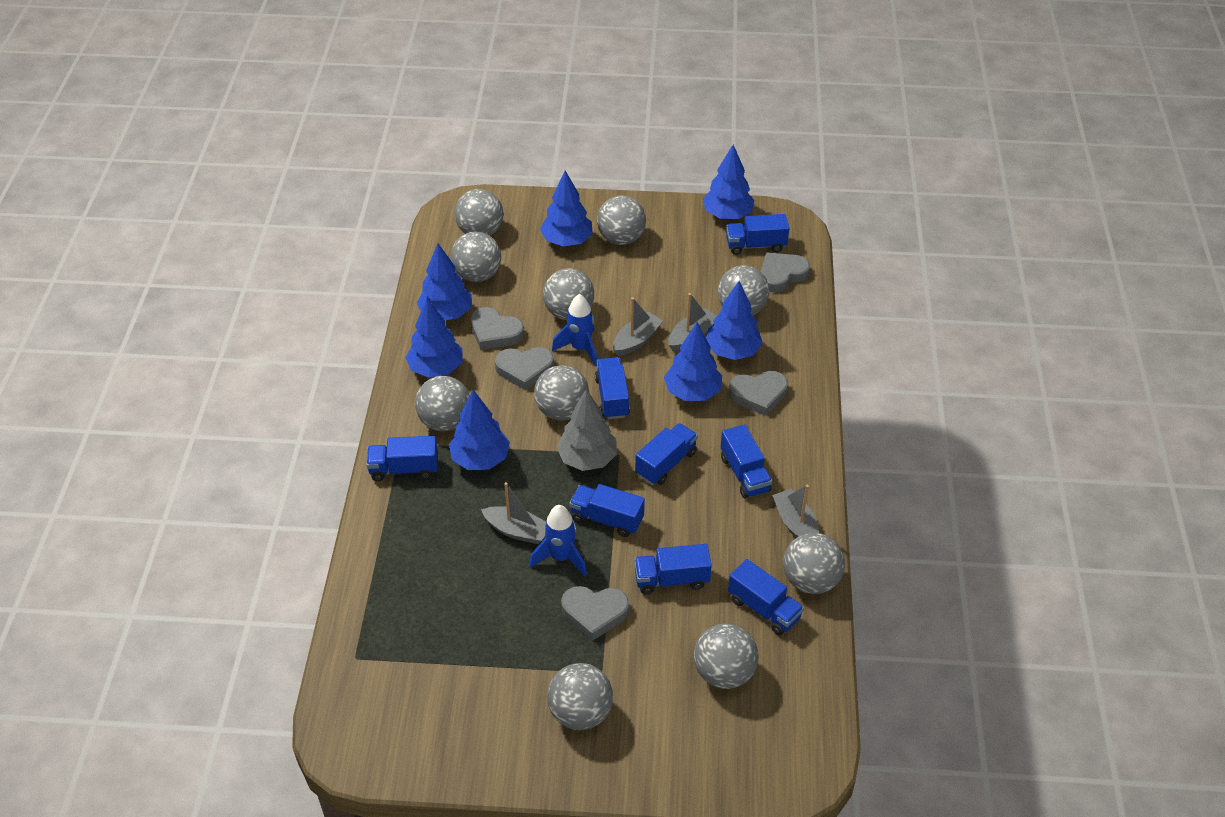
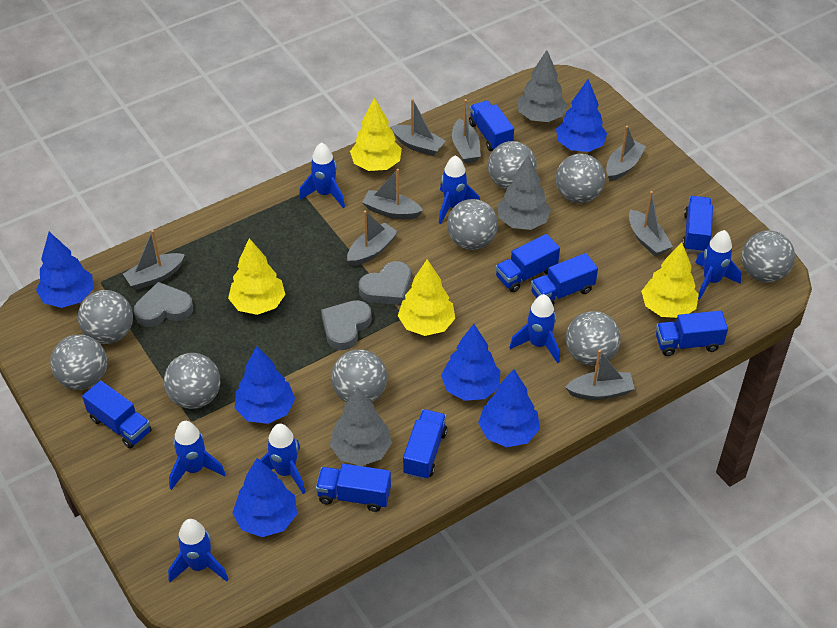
blue rocket: 2 -> 7
blue tree: 7 -> 6
grey ball: 10 -> 9
grey boat: 4 -> 8
grey heart: 5 -> 3
grey tree: 1 -> 3
yellow tree: 0 -> 4

